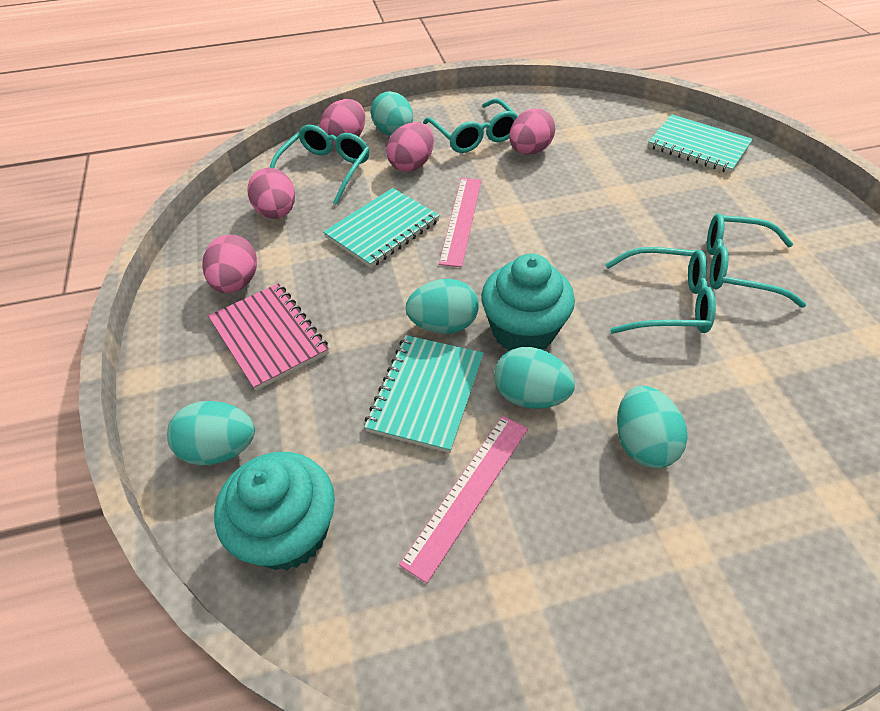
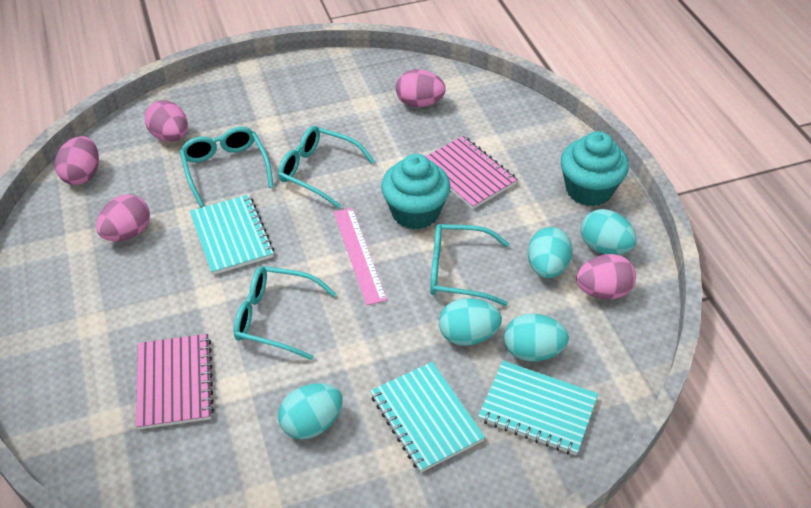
pink notebook: 1 -> 2
pink ruler: 2 -> 1

